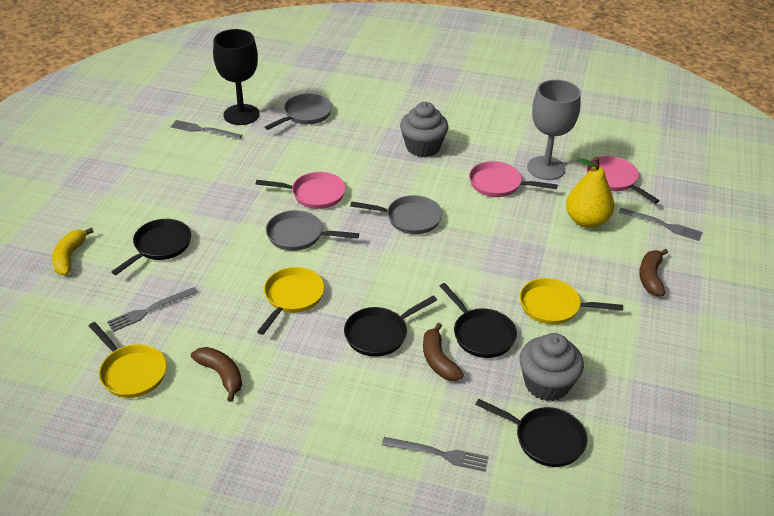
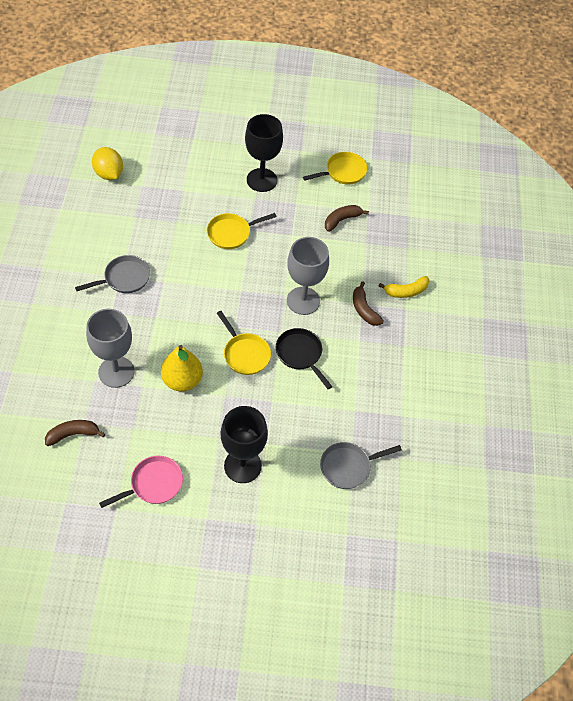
black goblet: 1 -> 2
black pan: 4 -> 1
grey cupcake: 2 -> 0
grey fork: 4 -> 0
grey goblet: 1 -> 2
grey pan: 3 -> 2
pink pan: 3 -> 1
yellow lemon: 0 -> 1

